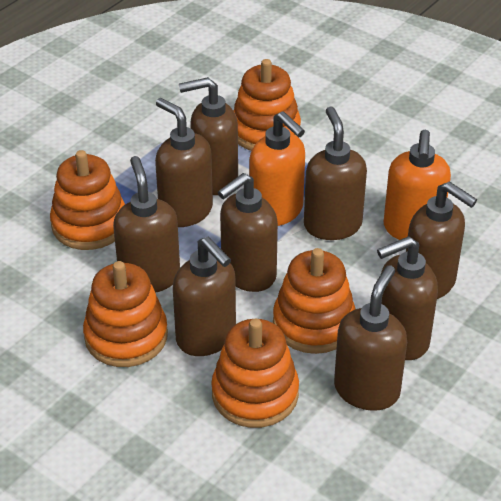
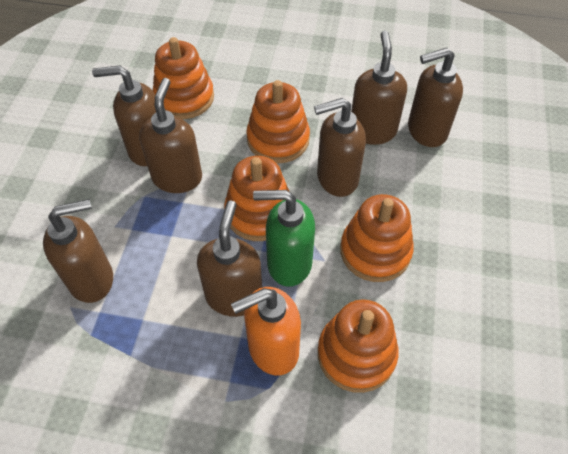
brown soap dispenser: 9 -> 7
green soap dispenser: 0 -> 1
orange soap dispenser: 2 -> 1

